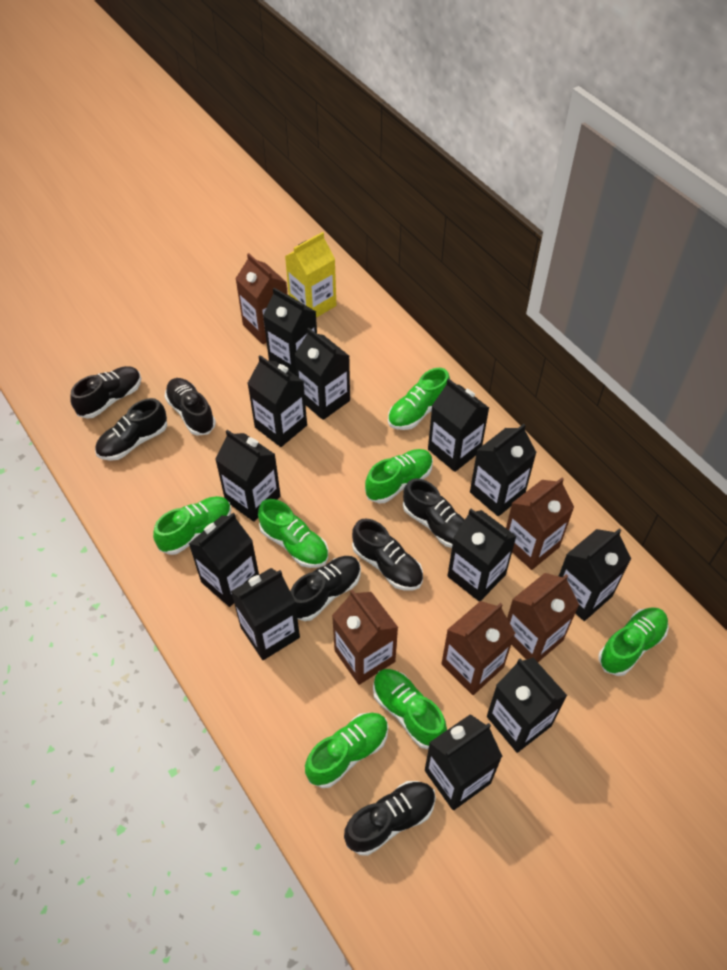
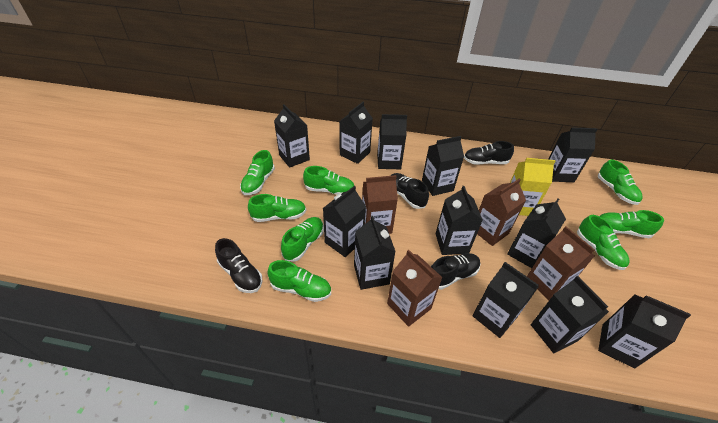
black shoe: 7 -> 4
brown carton: 5 -> 4
green shoe: 7 -> 8

